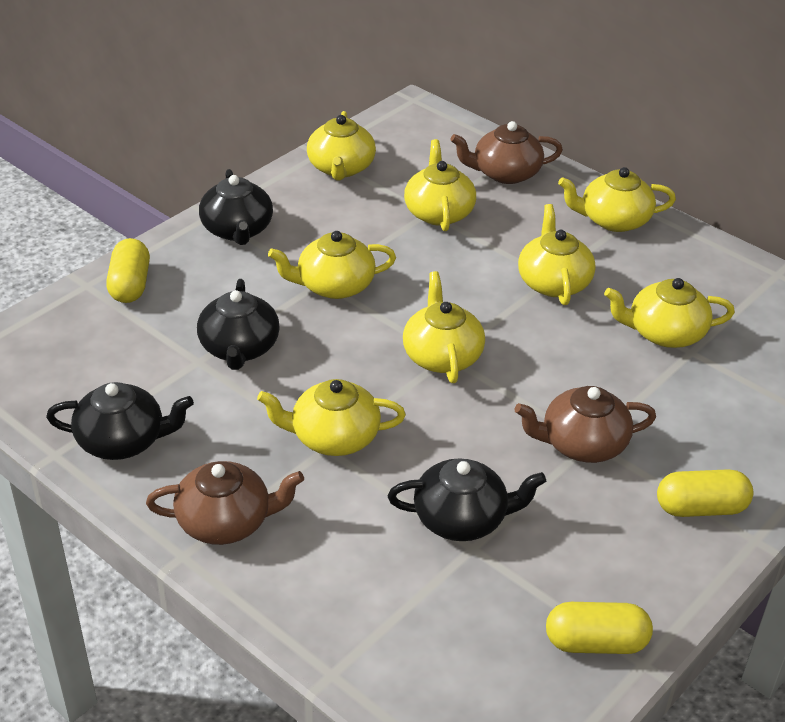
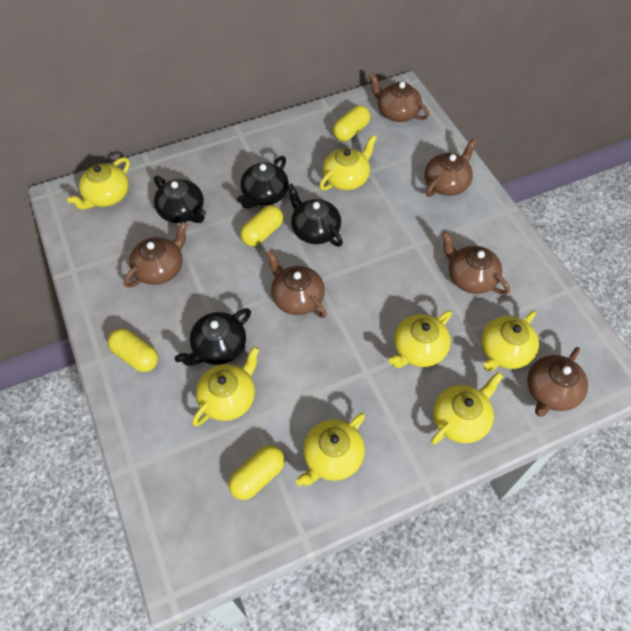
brown teapot: 3 -> 6
yellow capsule: 3 -> 4
yellow teapot: 8 -> 7

